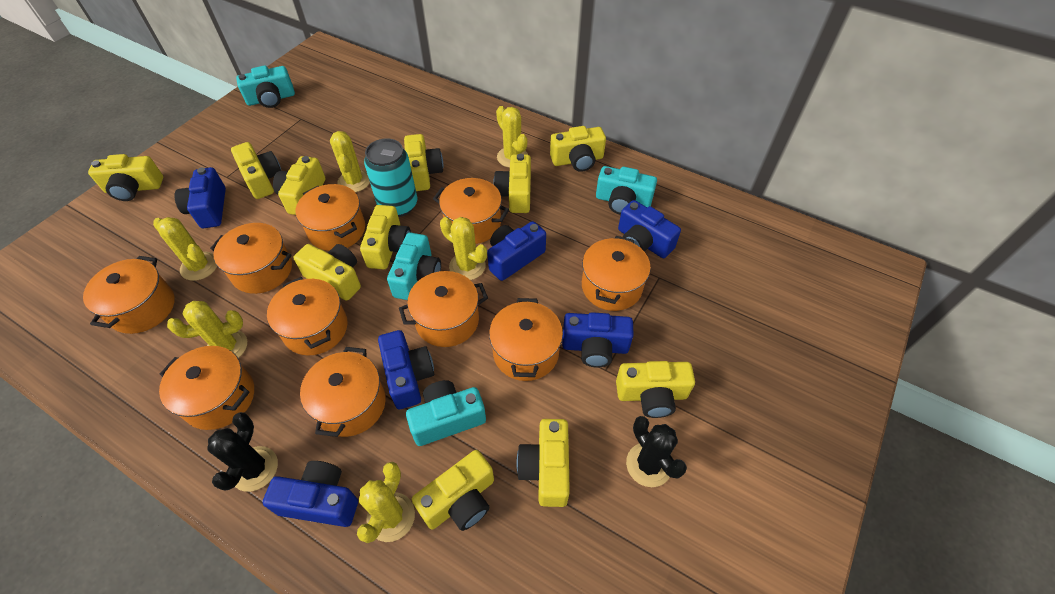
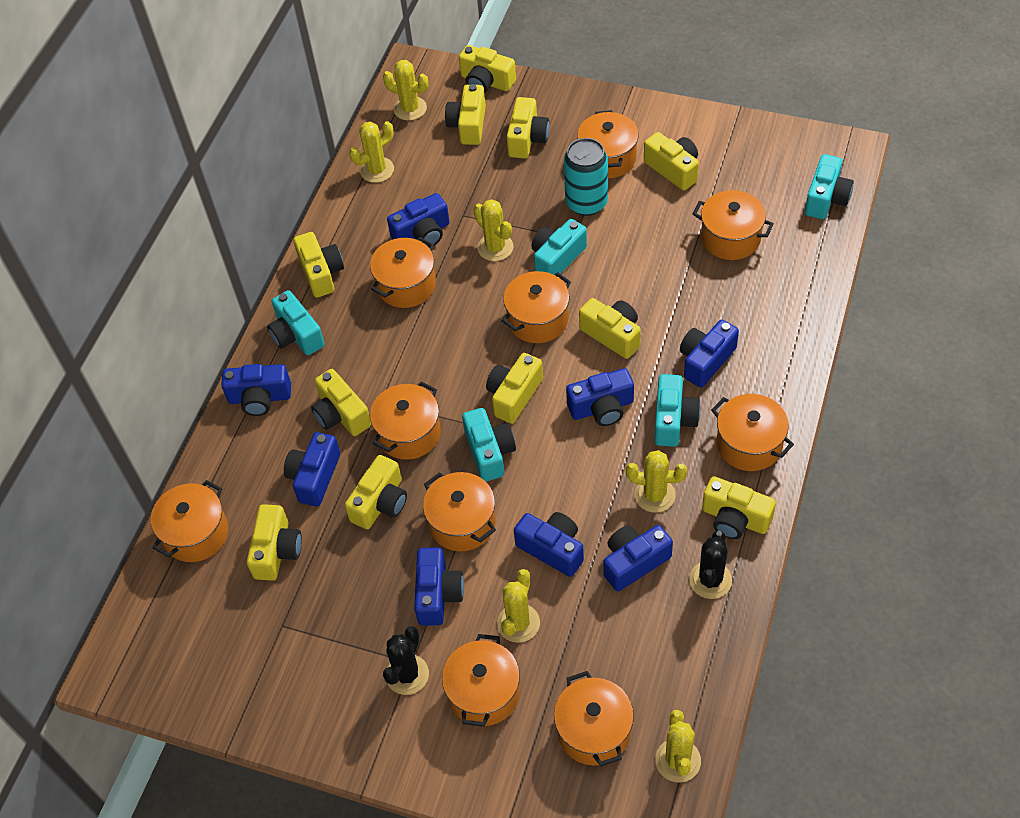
blue camera: 6 -> 8
turquoise camera: 4 -> 5

